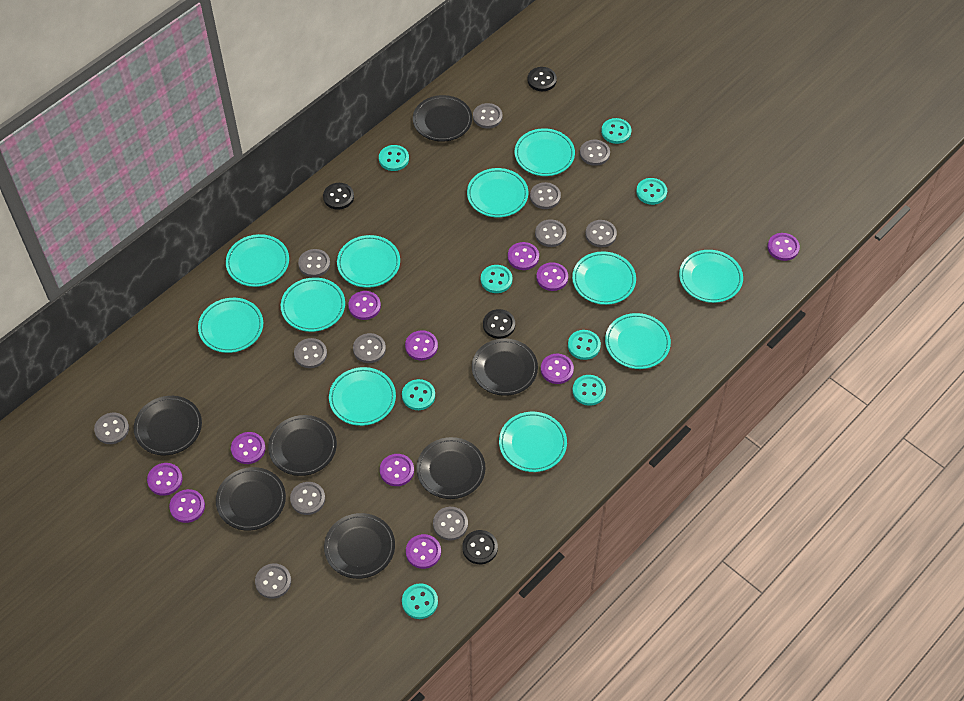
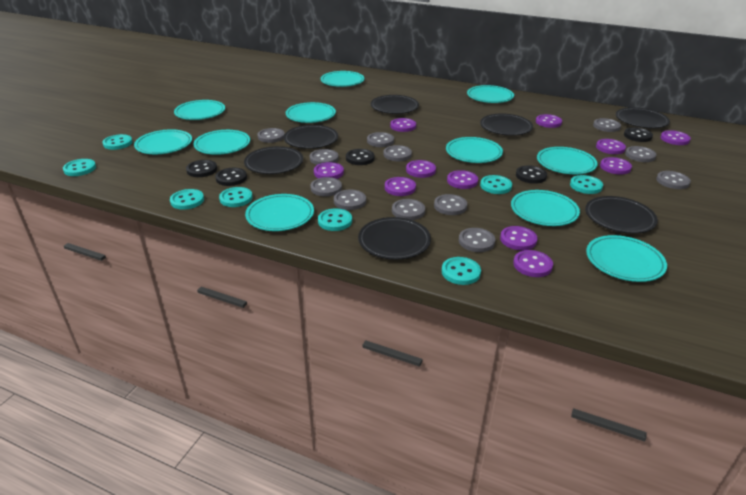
black button: 4 -> 5

